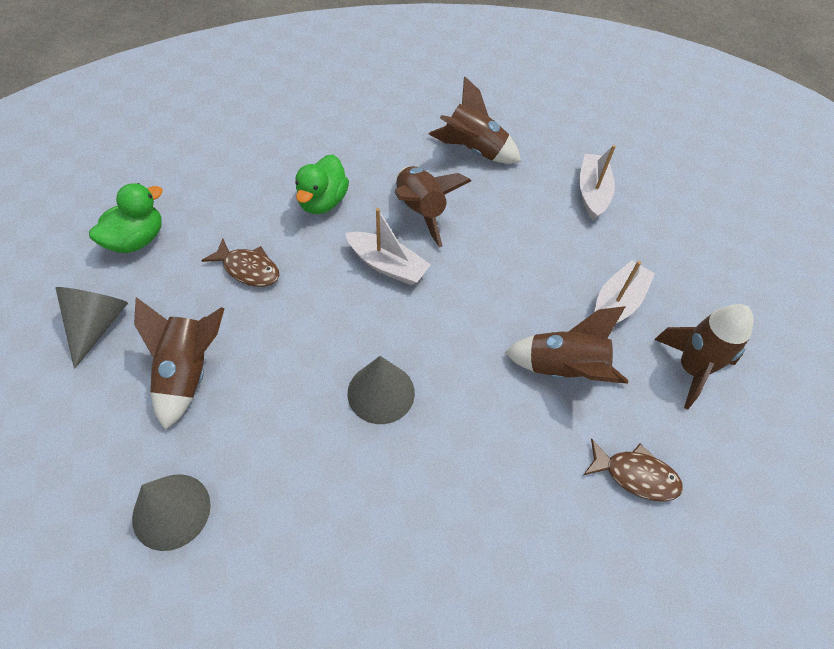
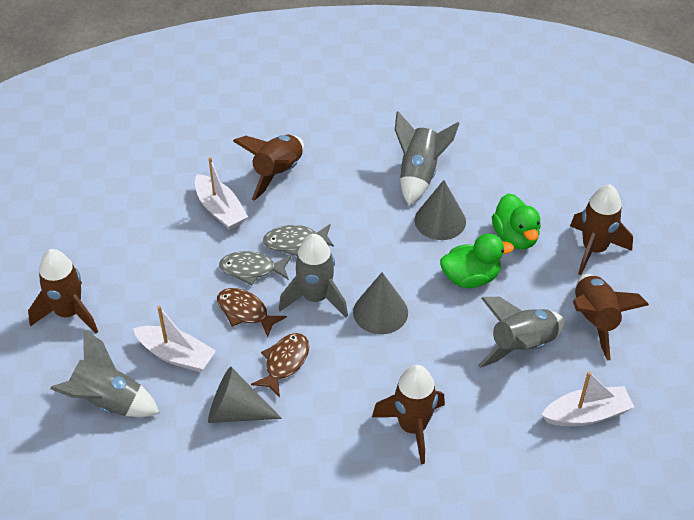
grey fish: 0 -> 2
grey rocket: 0 -> 4

